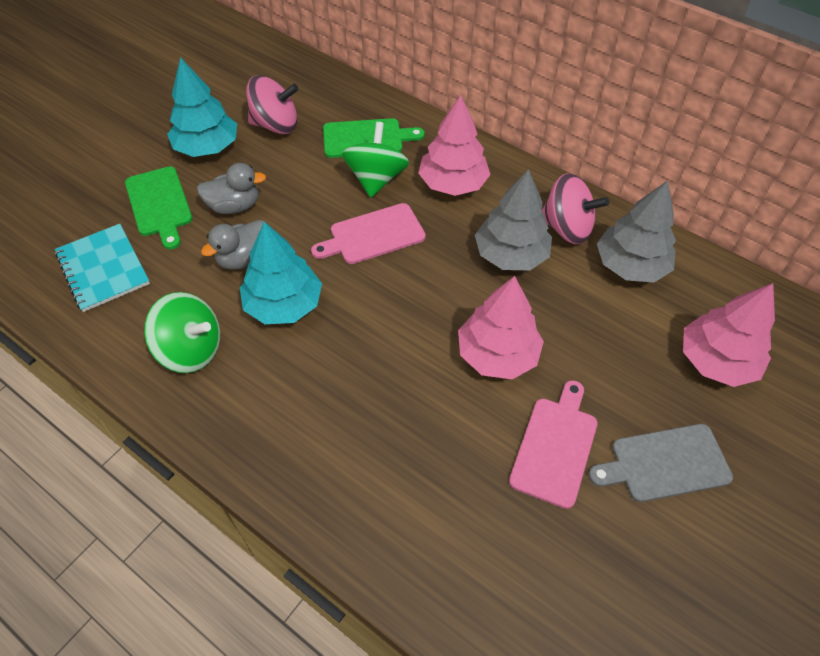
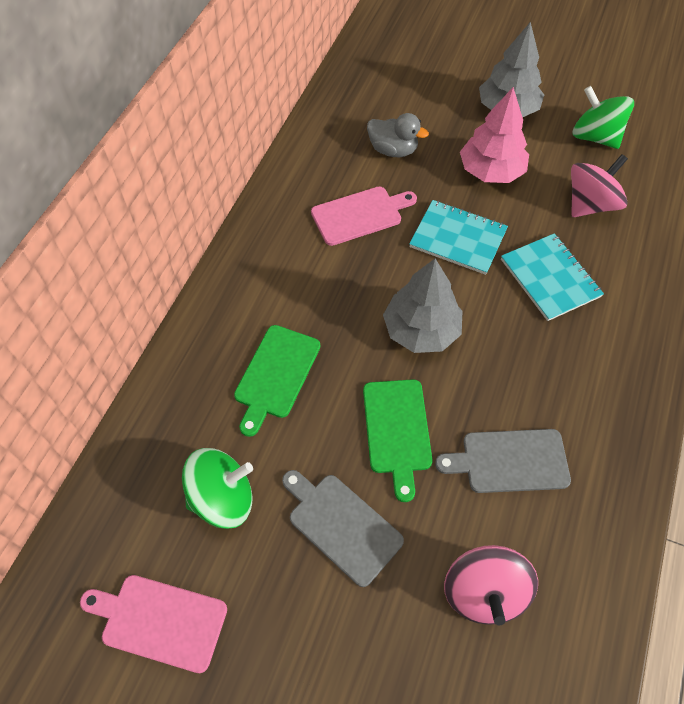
grey cutting board: 1 -> 2
grey duck: 2 -> 1
pink tree: 3 -> 1
turquoise notebook: 1 -> 2
turquoise tree: 2 -> 0

